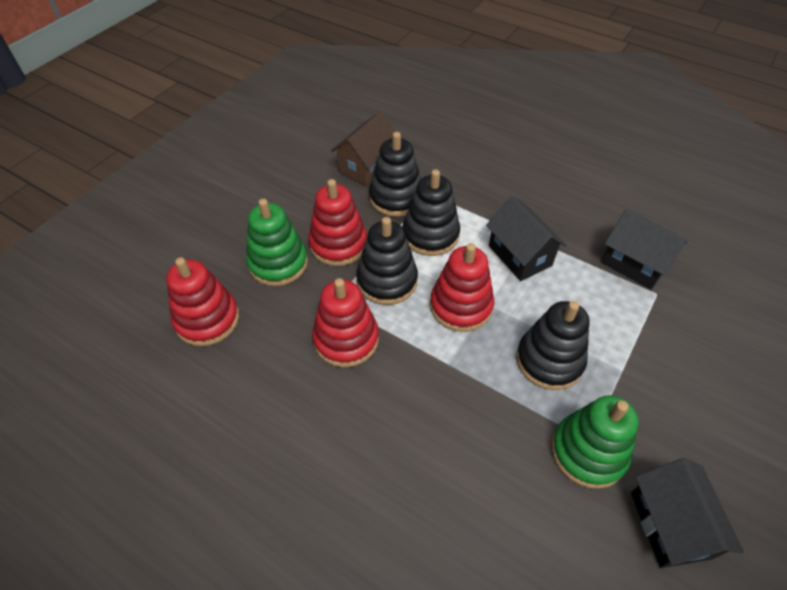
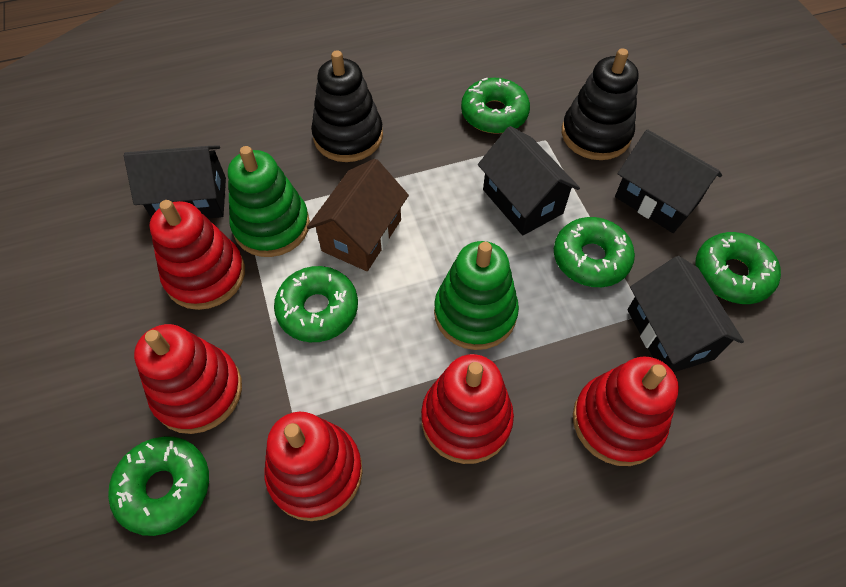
black house: 3 -> 4
black stacking toy: 4 -> 2
green donut: 0 -> 5
red stacking toy: 4 -> 5

